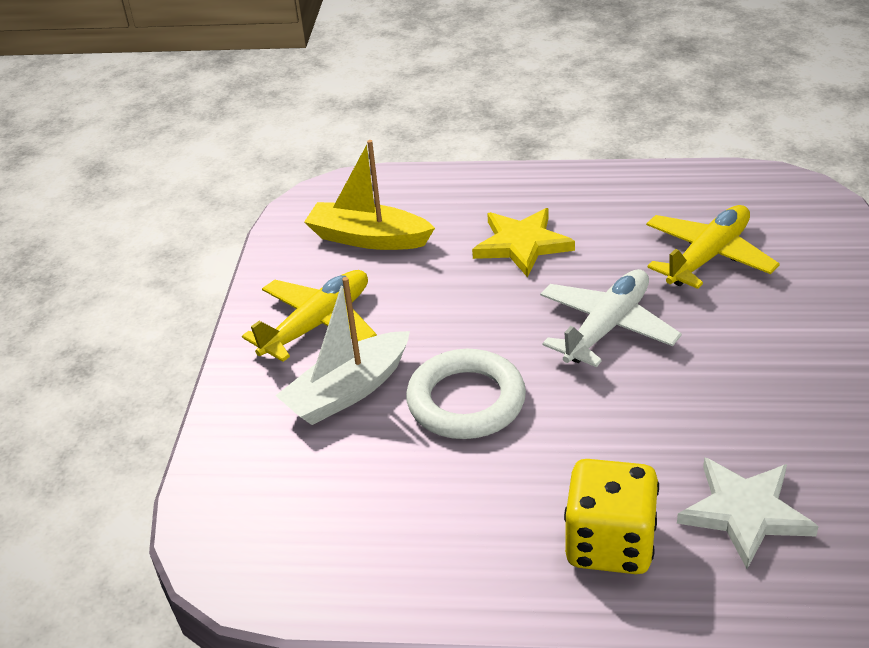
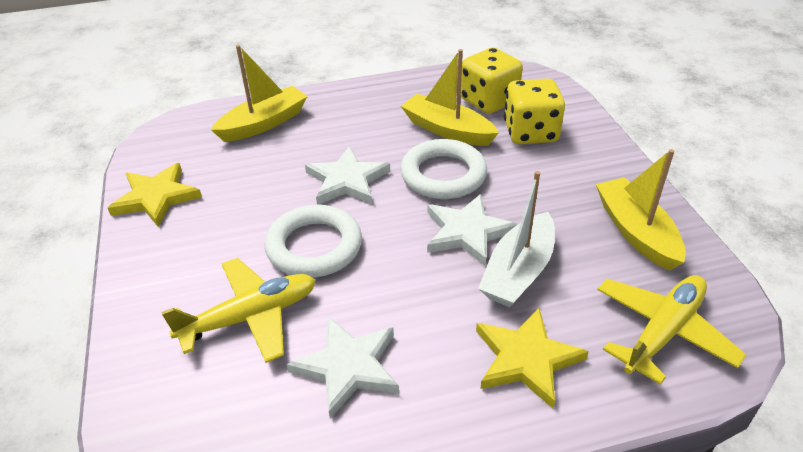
white plane: 1 -> 0
white ring: 1 -> 2
white star: 1 -> 3
yellow boat: 1 -> 3
yellow dice: 1 -> 2
yellow star: 1 -> 2

